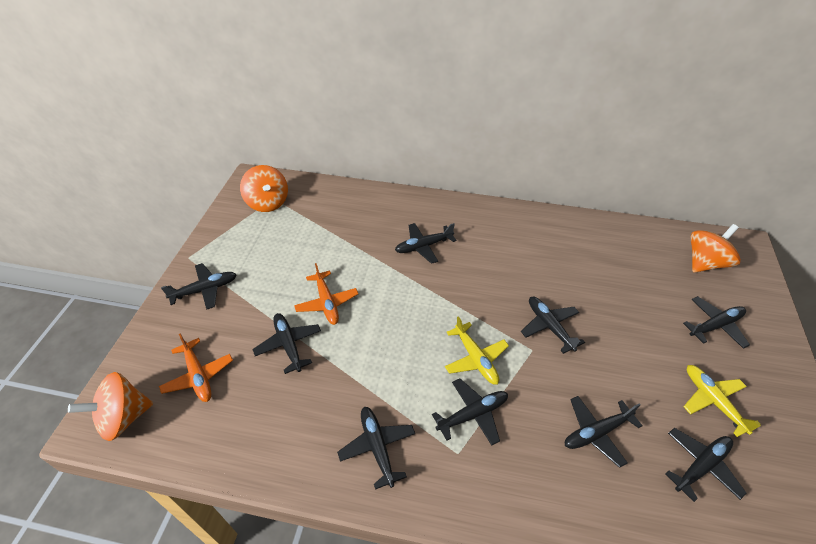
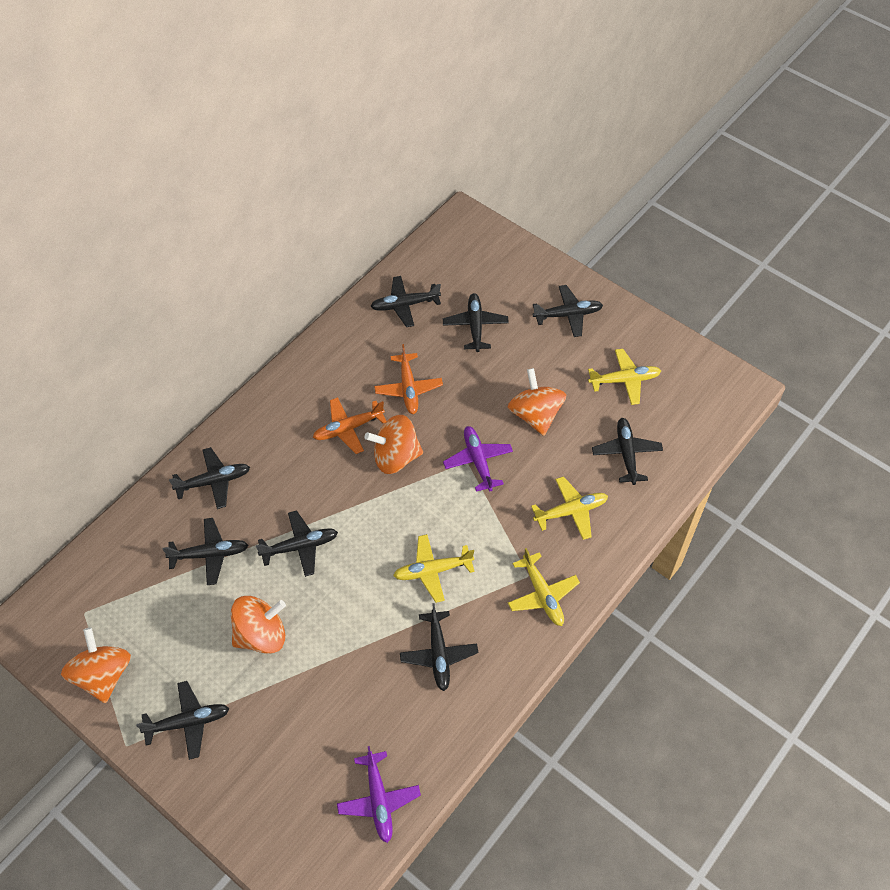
orange spinning top: 3 -> 4
purple plane: 0 -> 2
yellow plane: 2 -> 4

